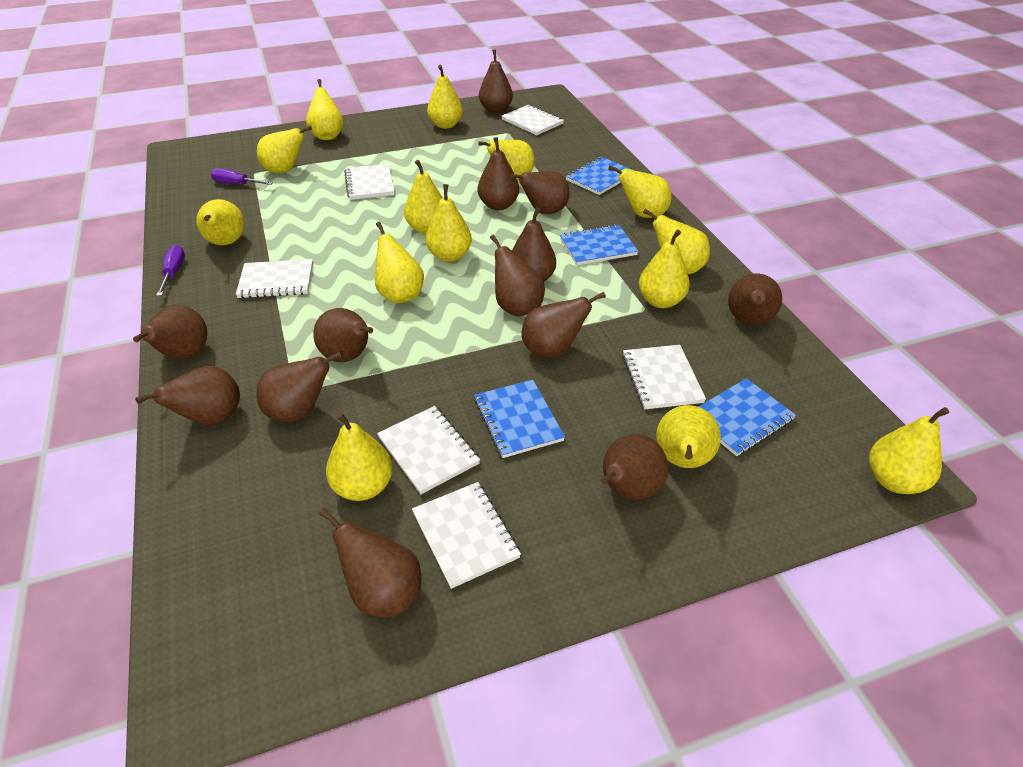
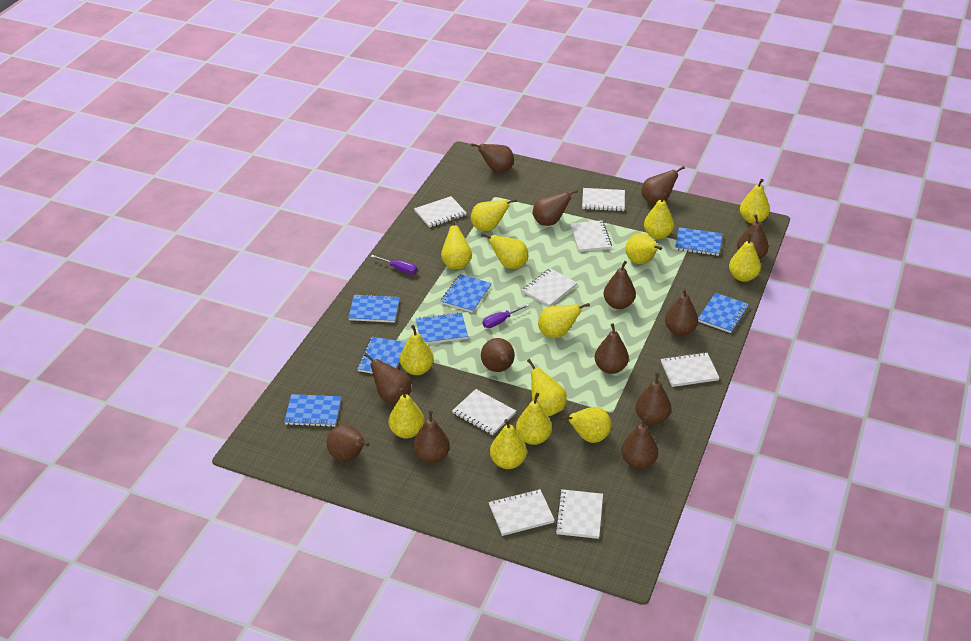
blue notebook: 4 -> 7
white notebook: 6 -> 8

